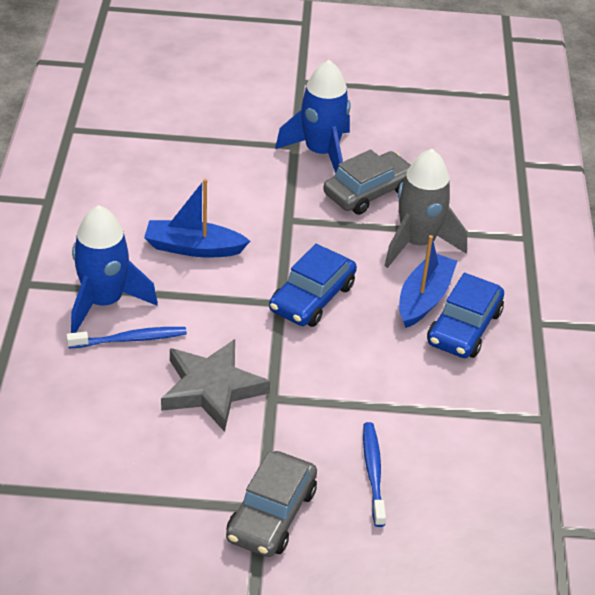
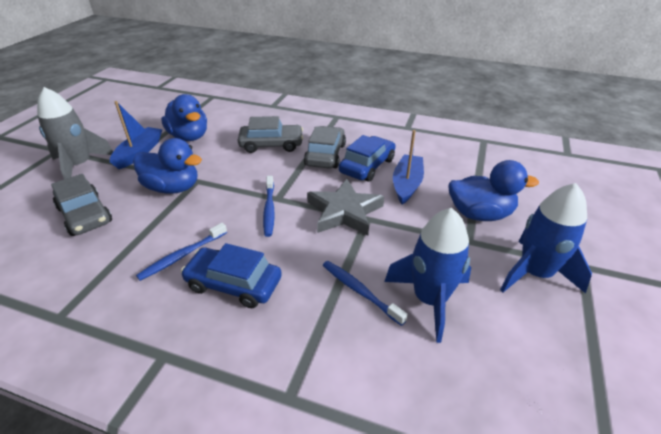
blue duck: 0 -> 3
blue toothbrush: 2 -> 3
grey car: 2 -> 3

